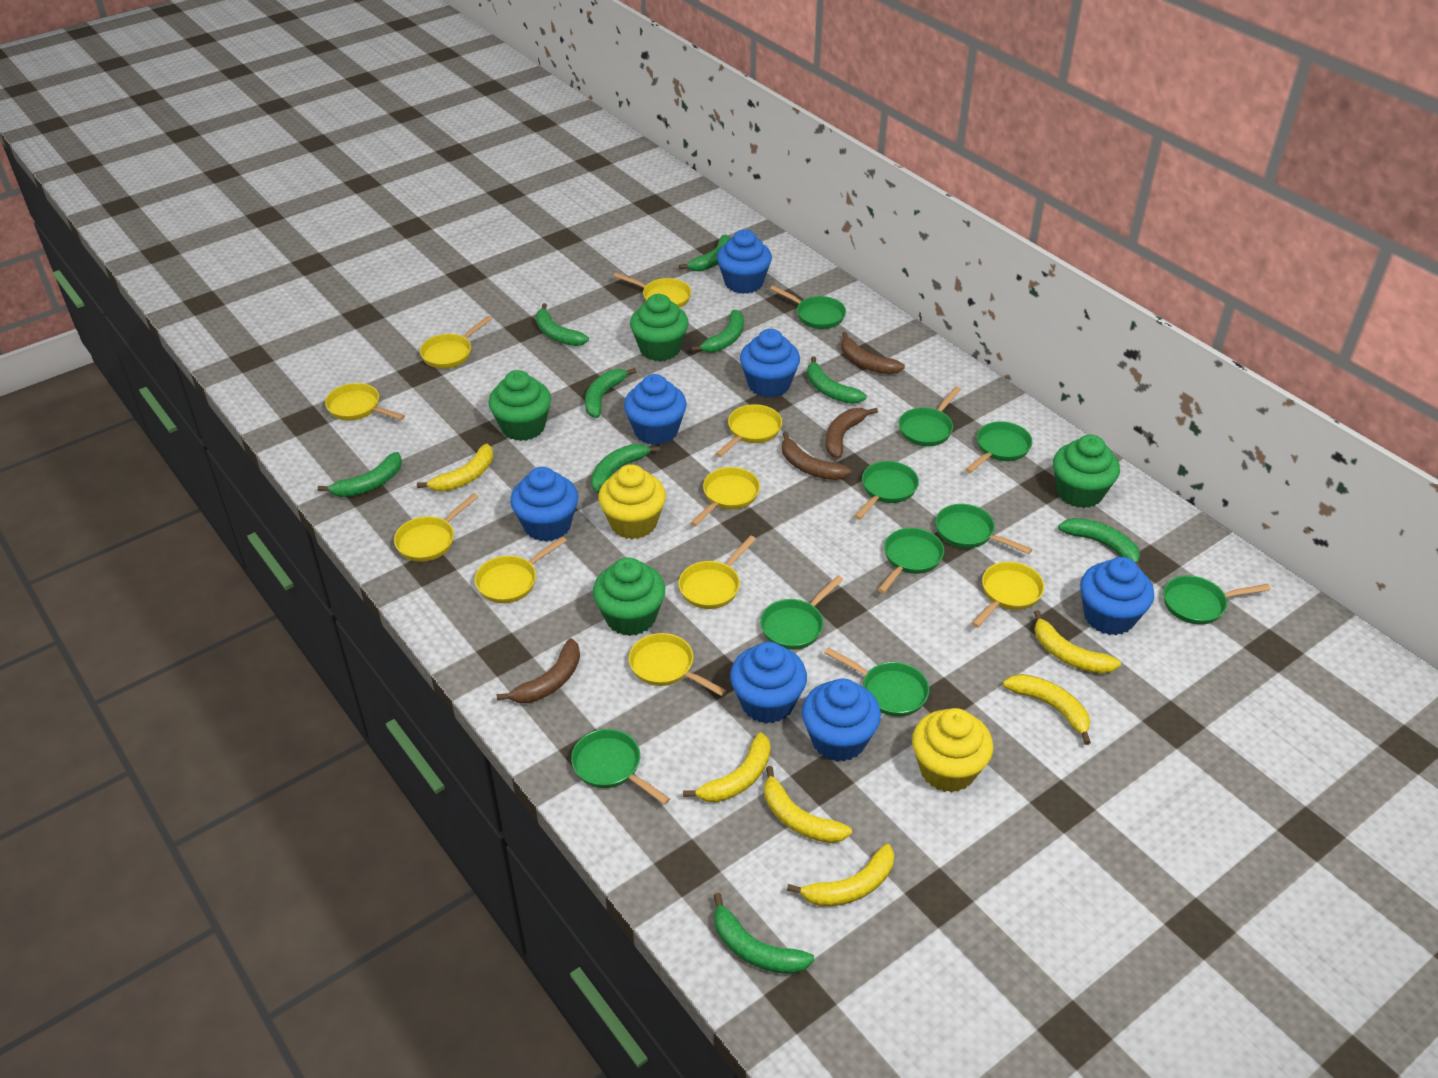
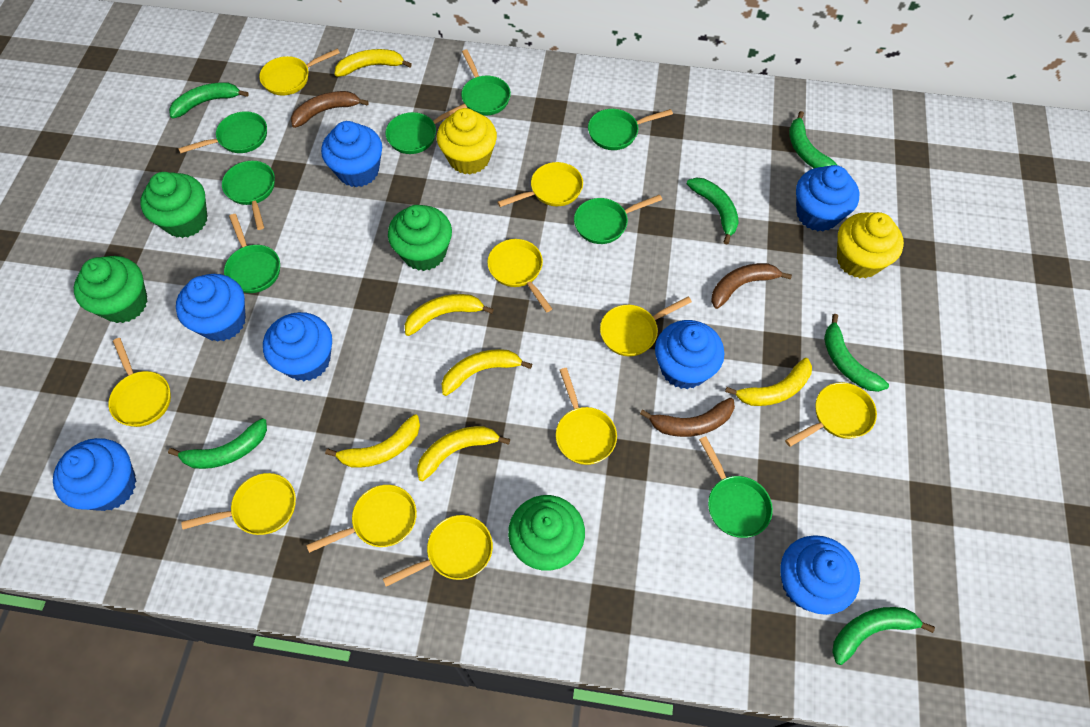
brown banana: 4 -> 3
green banana: 9 -> 6
green pan: 10 -> 8

